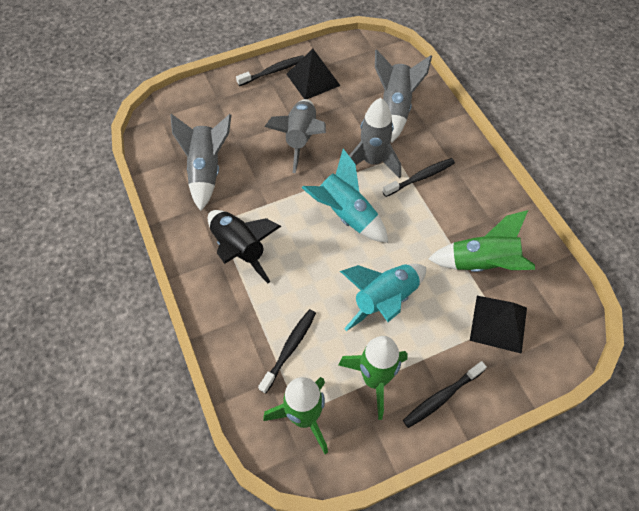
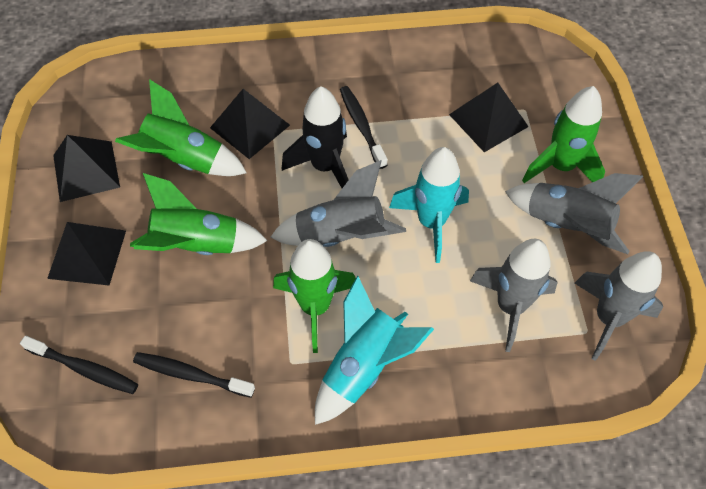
black pyramid: 2 -> 4
black toothbrush: 4 -> 3
green rocket: 3 -> 4

